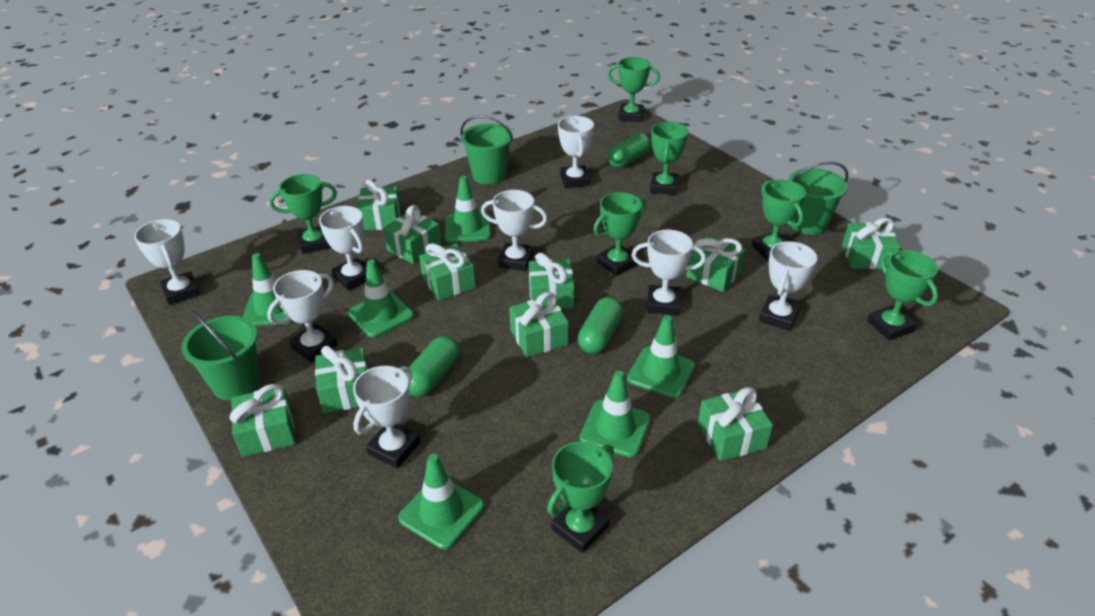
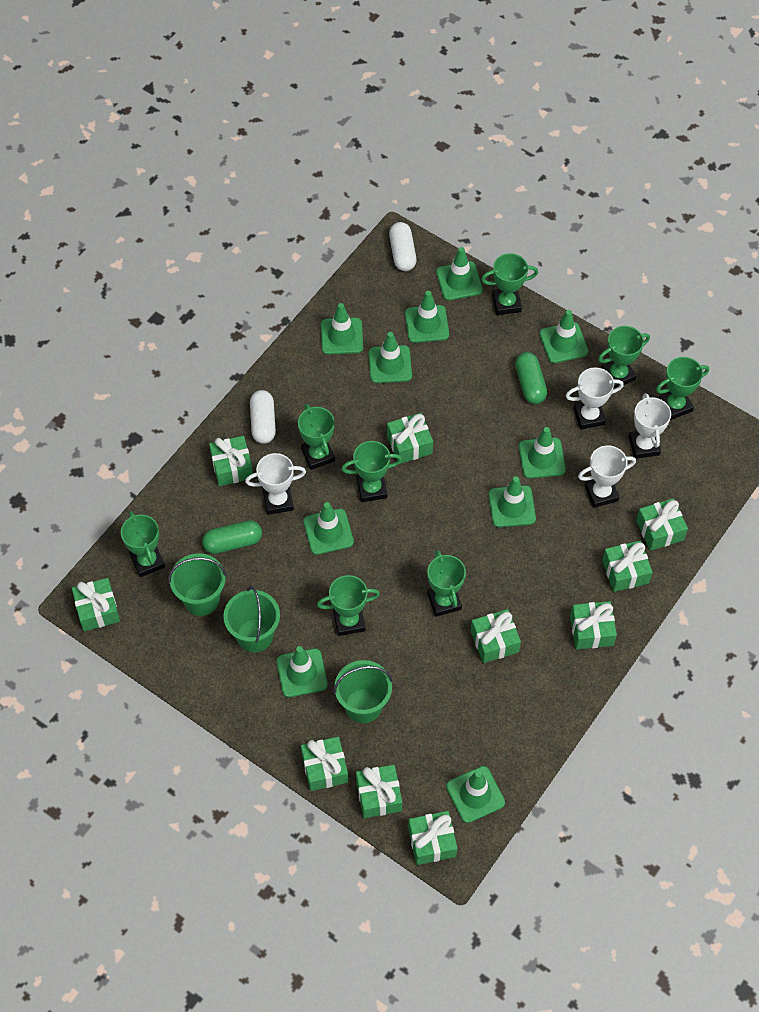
green capsule: 3 -> 2
green traffic cone: 6 -> 10
green trophy: 7 -> 8
white capsule: 0 -> 2
white trophy: 8 -> 4

